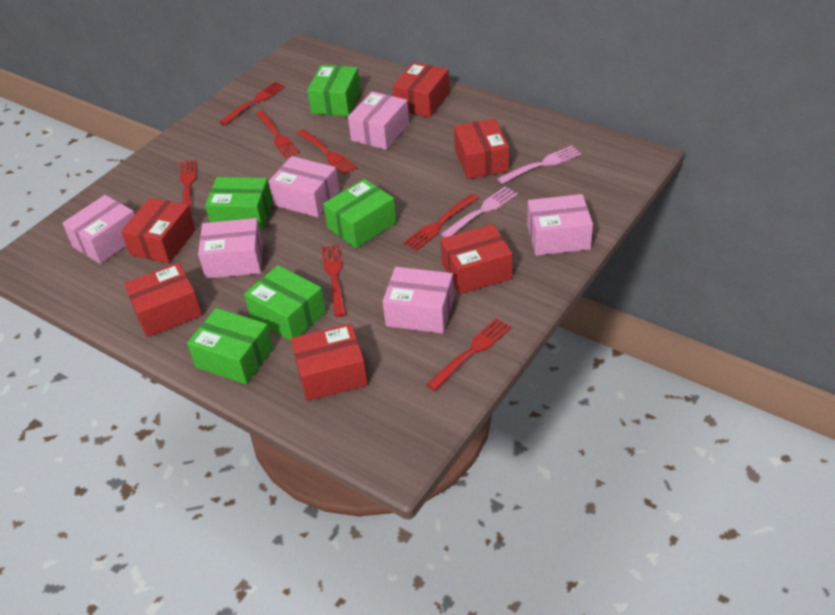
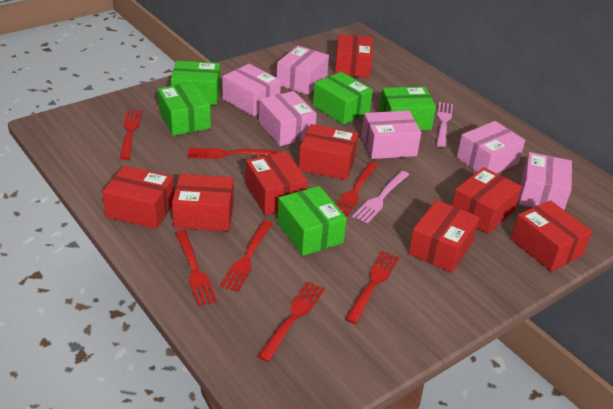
red box: 6 -> 8

